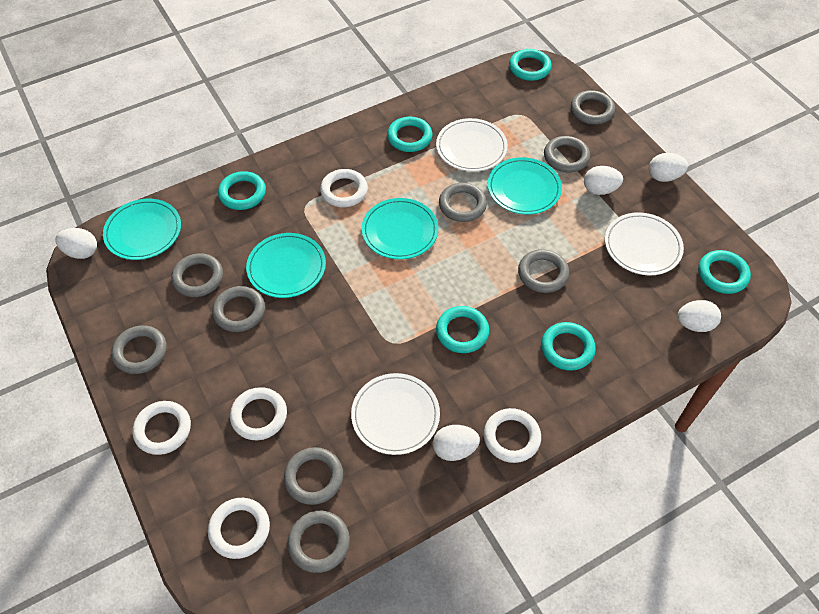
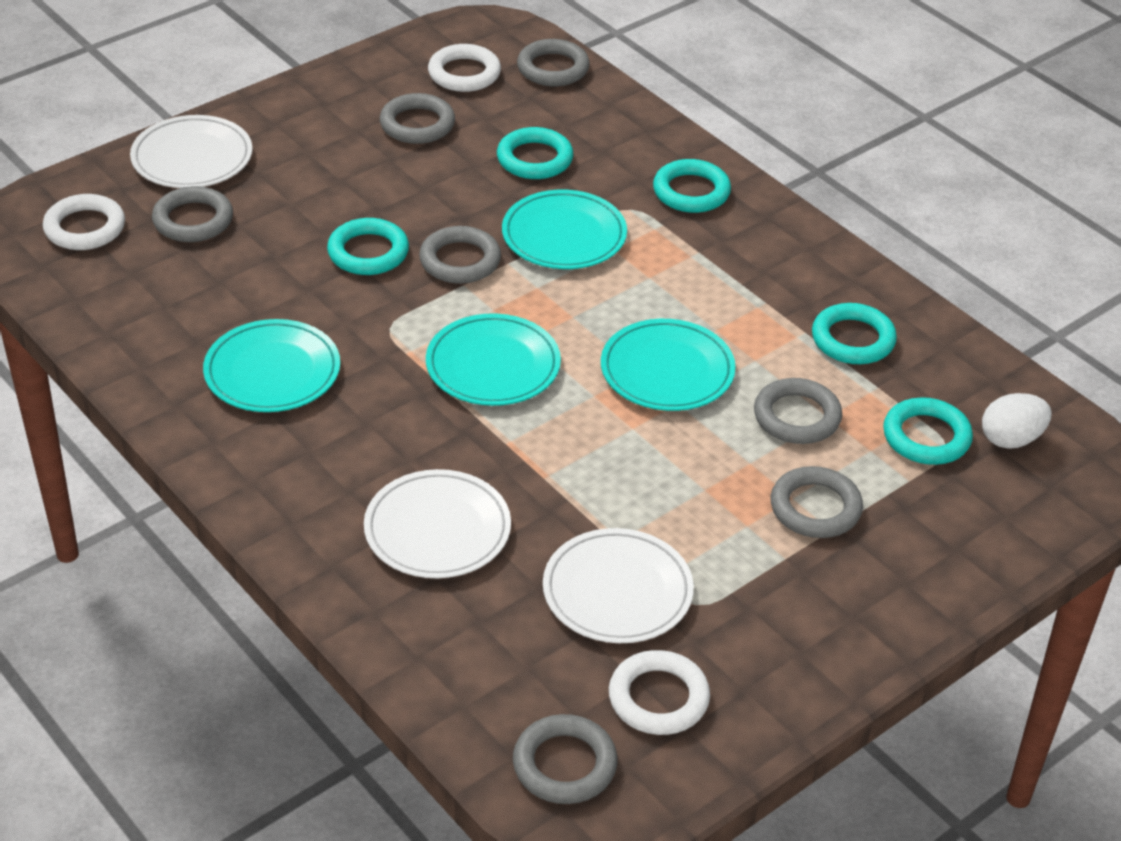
grey ring: 9 -> 7
turquoise ring: 6 -> 5
white egg: 5 -> 1
white ring: 5 -> 3

